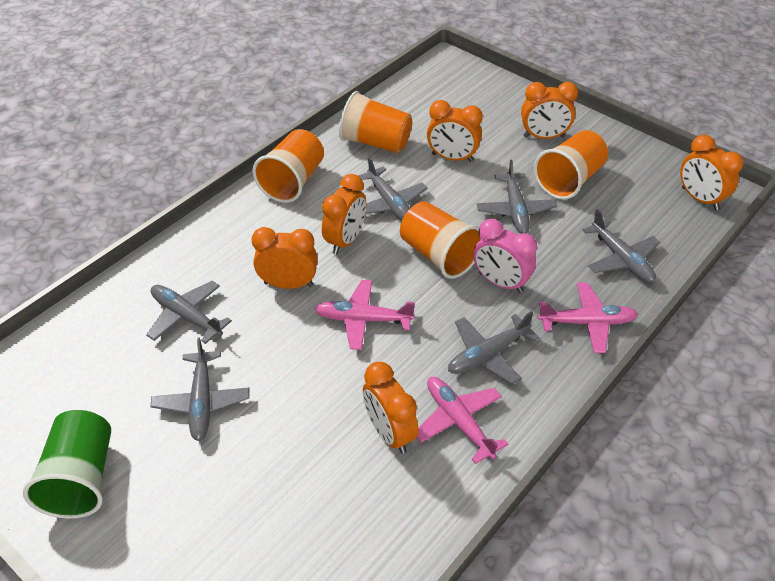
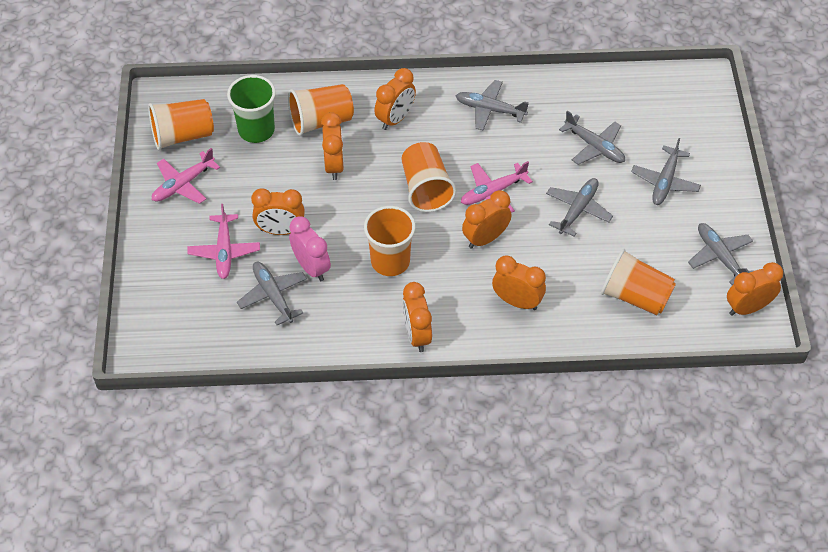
orange clock: 6 -> 7
orange cup: 4 -> 5

